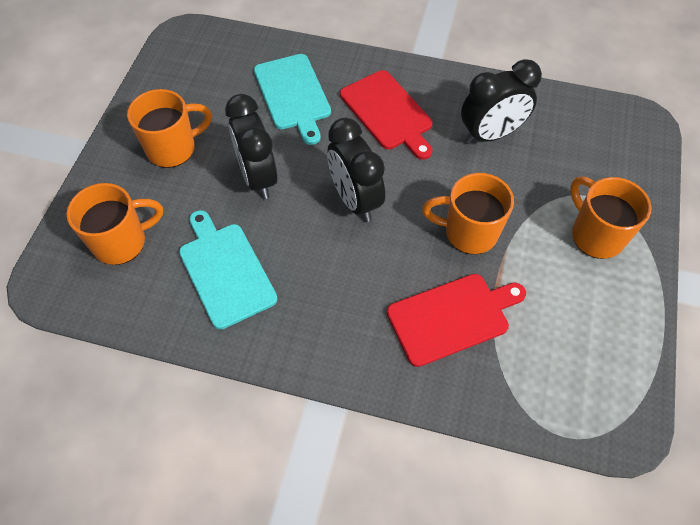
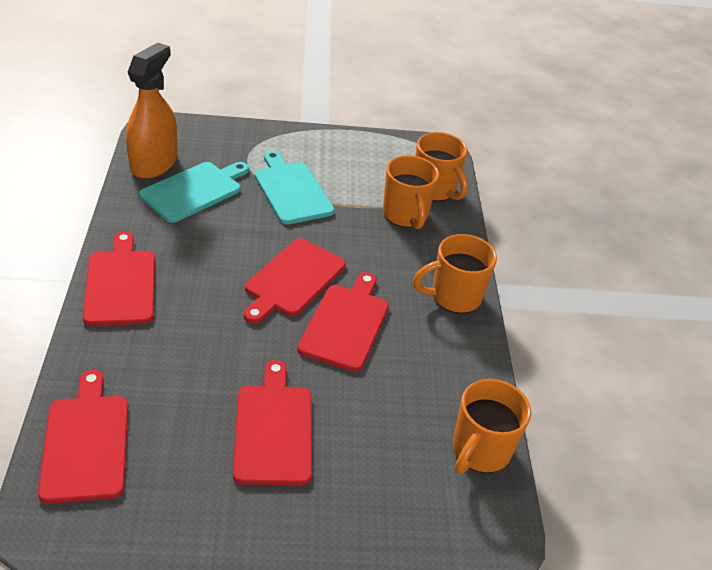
black clock: 3 -> 0
orange spray bottle: 0 -> 1
red cutting board: 2 -> 5

